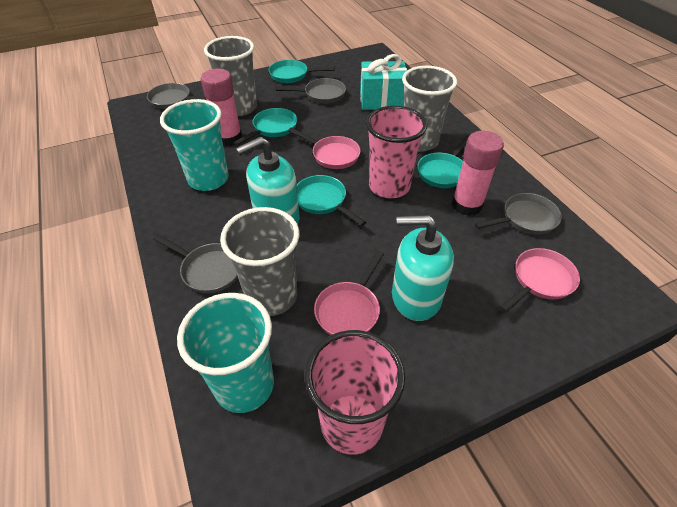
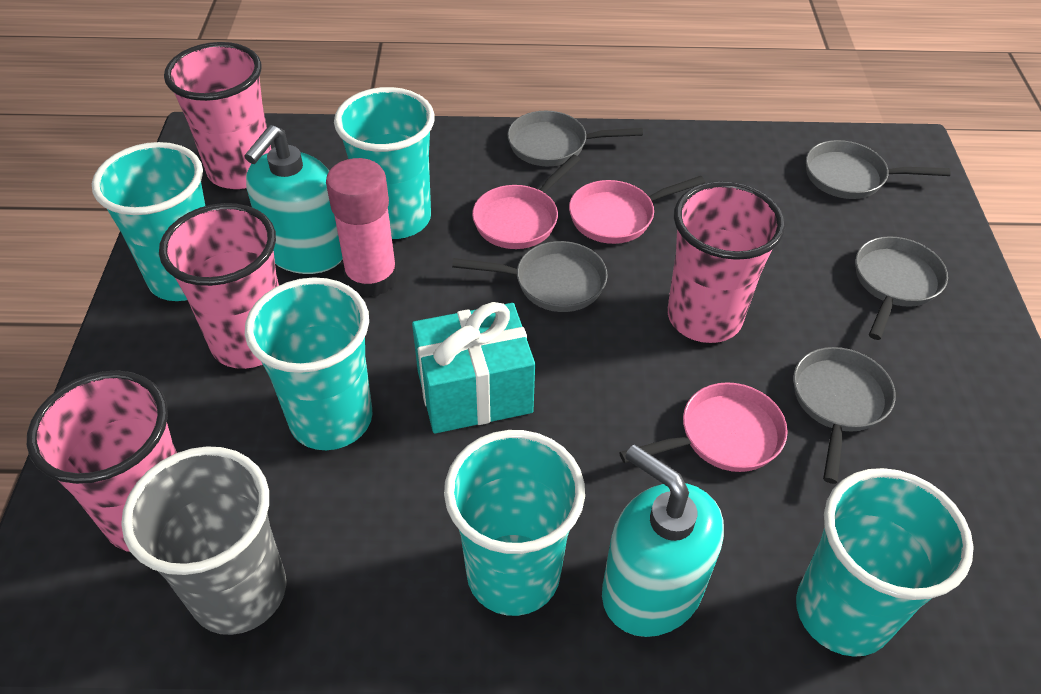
grey cup: 3 -> 1
grey pan: 4 -> 5
pink cup: 2 -> 4
pink glue stick: 2 -> 1
turquoise cup: 2 -> 5
turquoise pan: 4 -> 0

